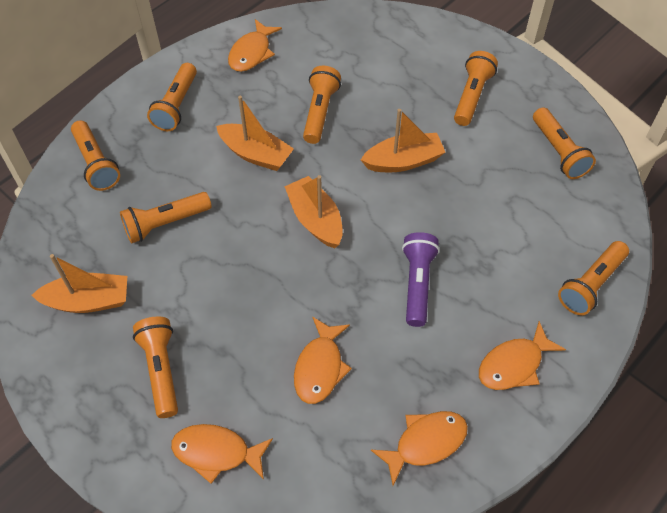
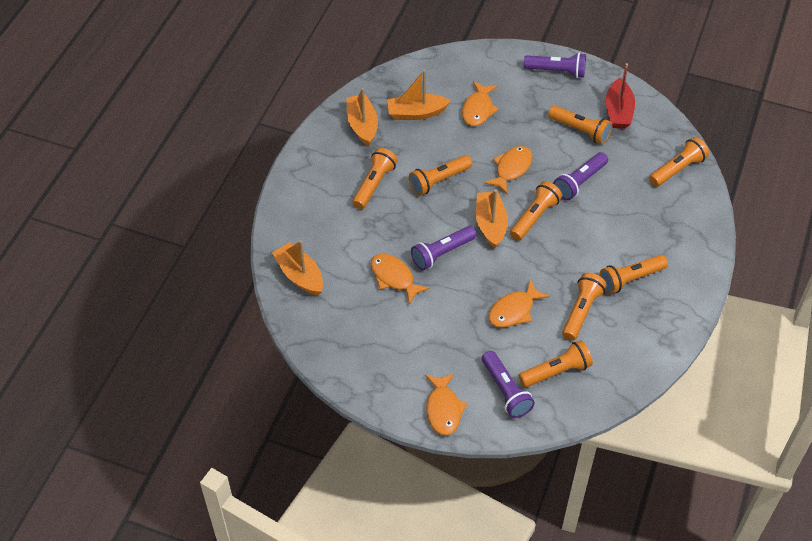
purple flashlight: 1 -> 4
red boat: 0 -> 1

